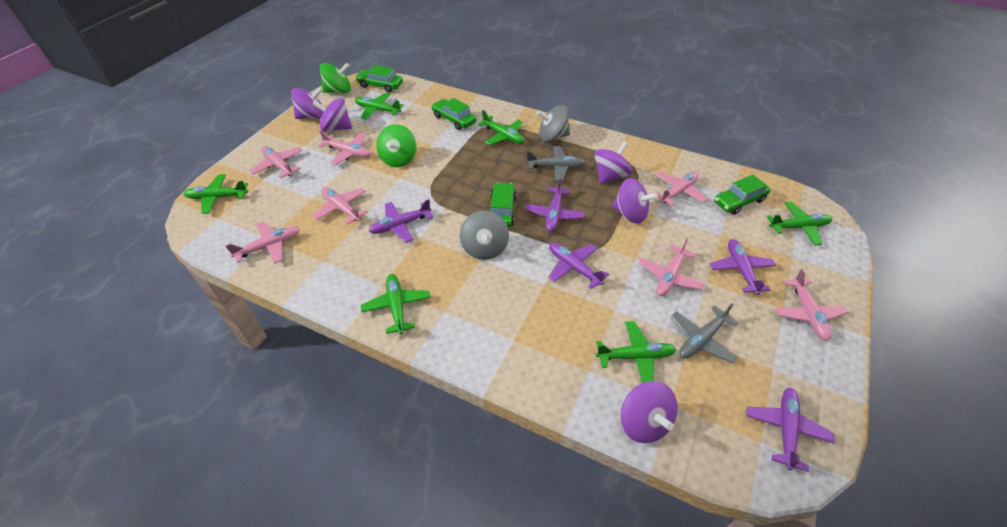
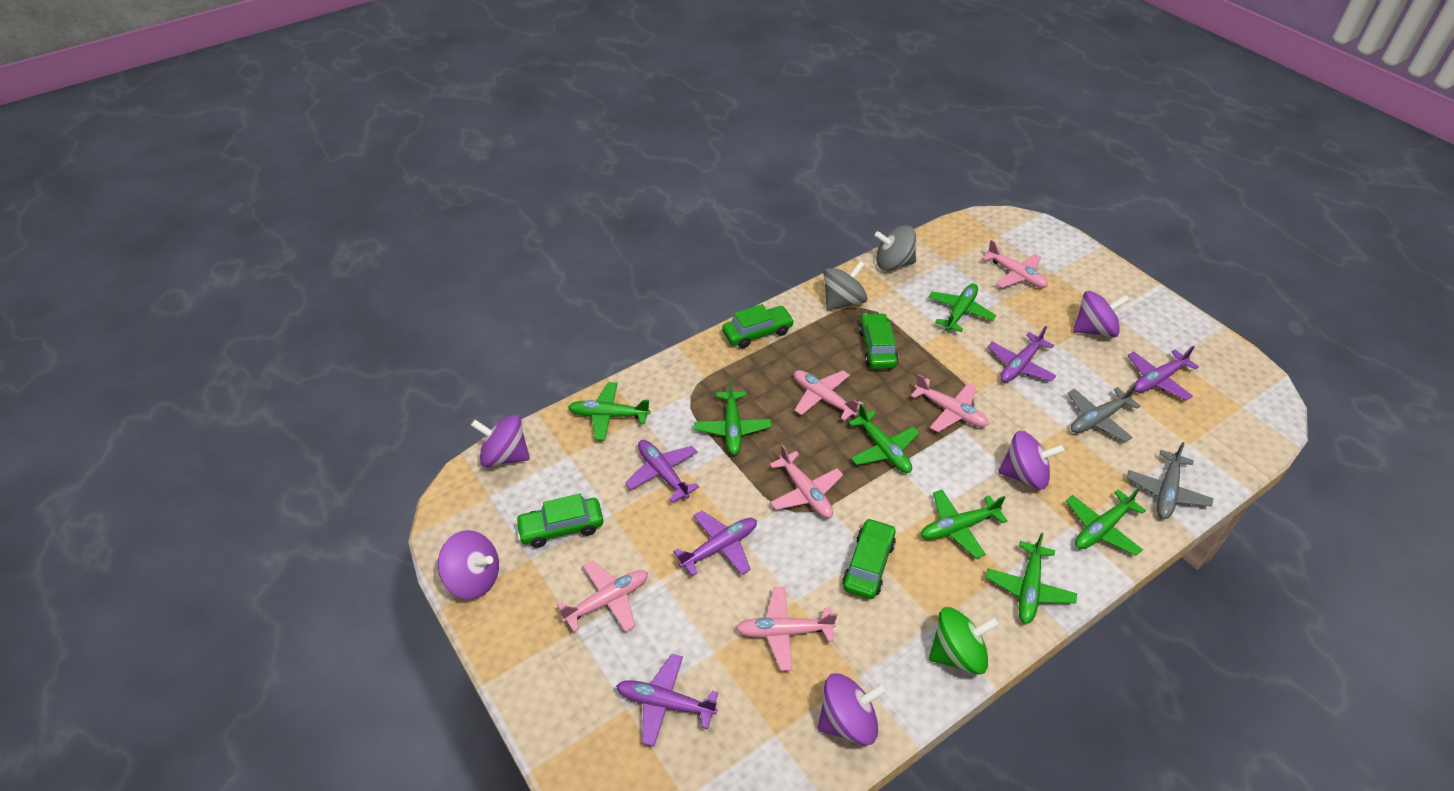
green plane: 6 -> 7
green spinning top: 2 -> 1
pink plane: 7 -> 6

